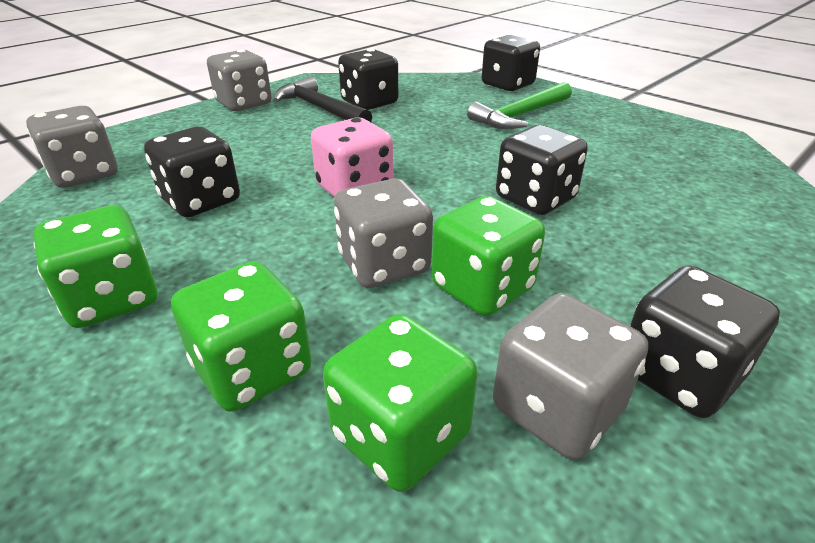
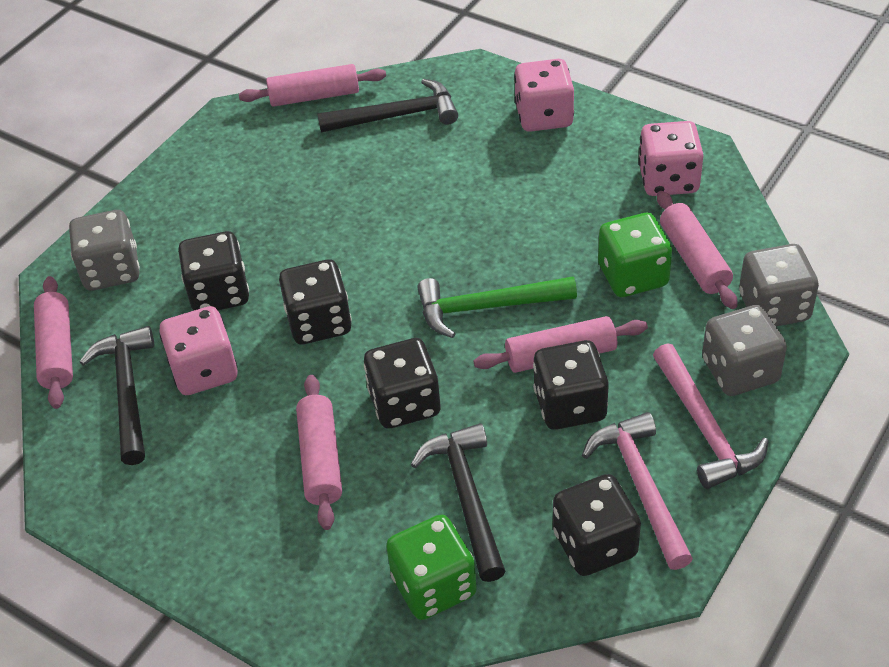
black hammer: 1 -> 3
green dice: 4 -> 2
grey dice: 4 -> 3
pink dice: 1 -> 3
pink hammer: 0 -> 2
pink rolling pin: 0 -> 5

